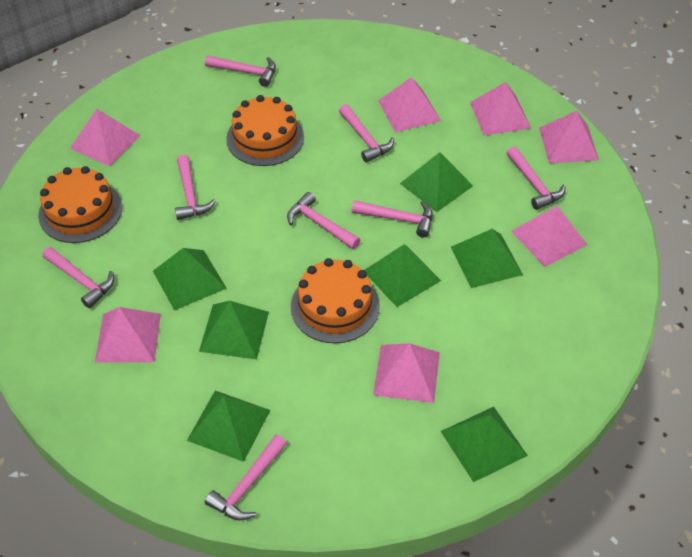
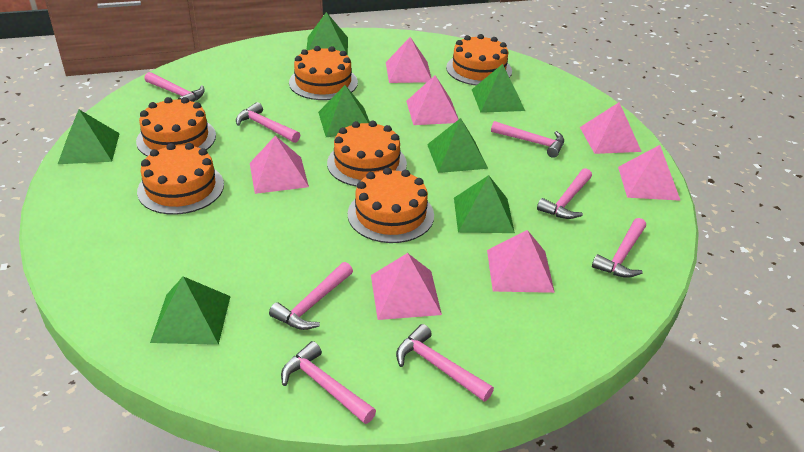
orange cake: 3 -> 6

